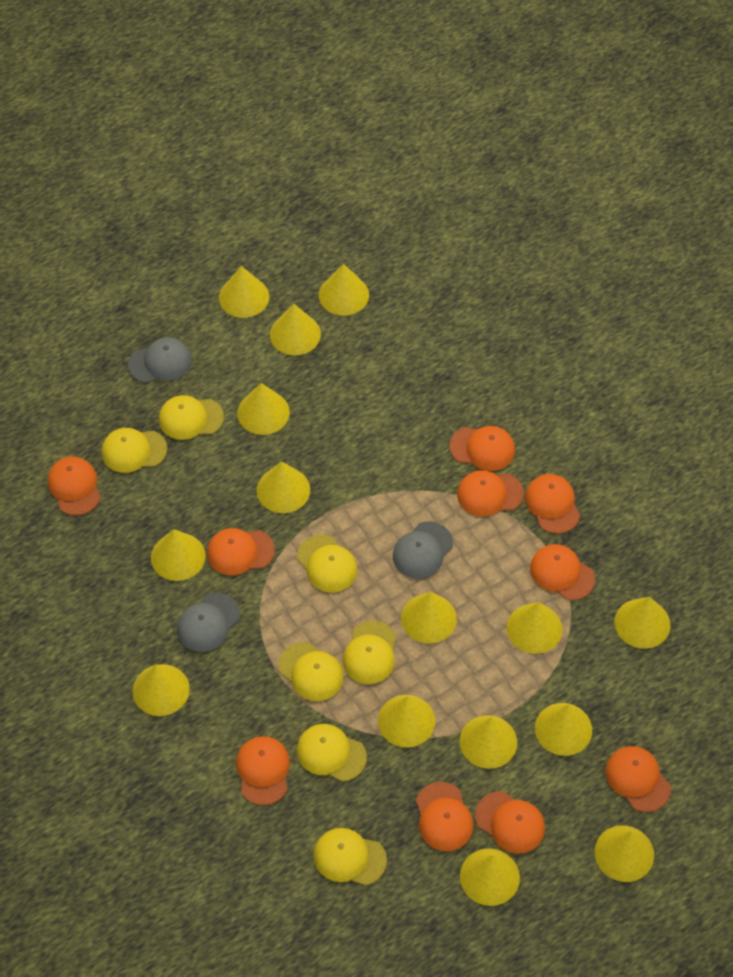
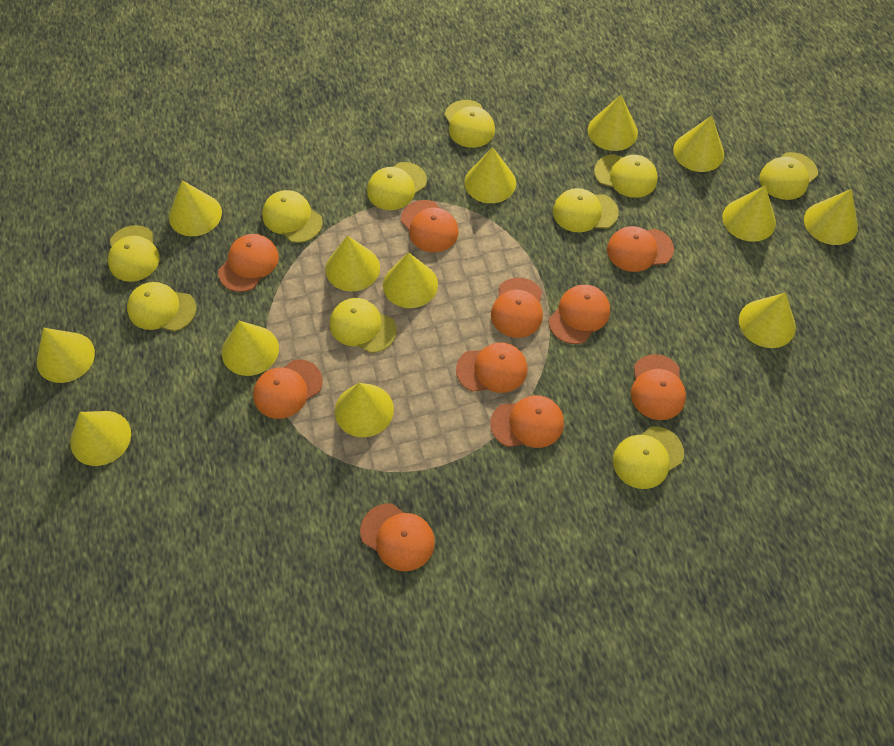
grey cap: 3 -> 0
yellow cap: 7 -> 10
yellow cone: 15 -> 13

